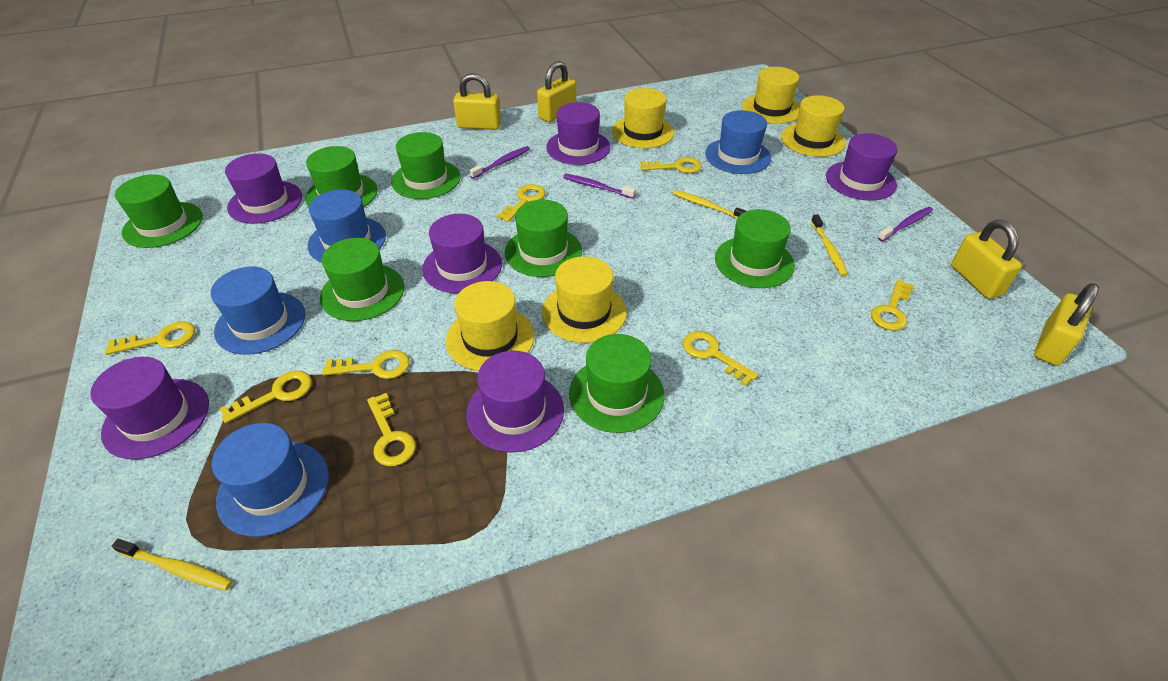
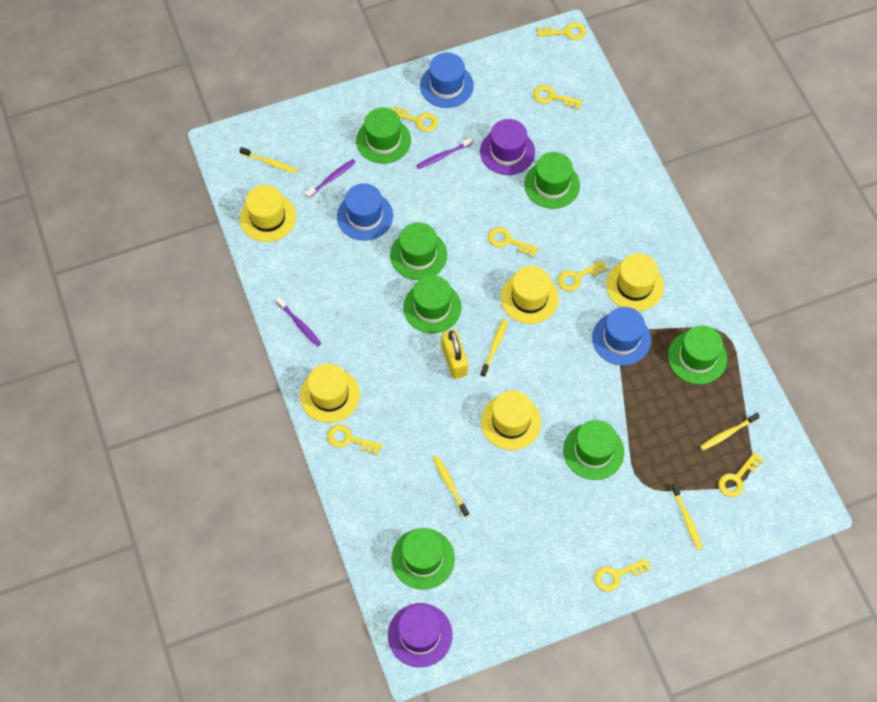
blue hat: 4 -> 3
purple hat: 6 -> 2
yellow padlock: 4 -> 1
yellow toothbrush: 3 -> 5

